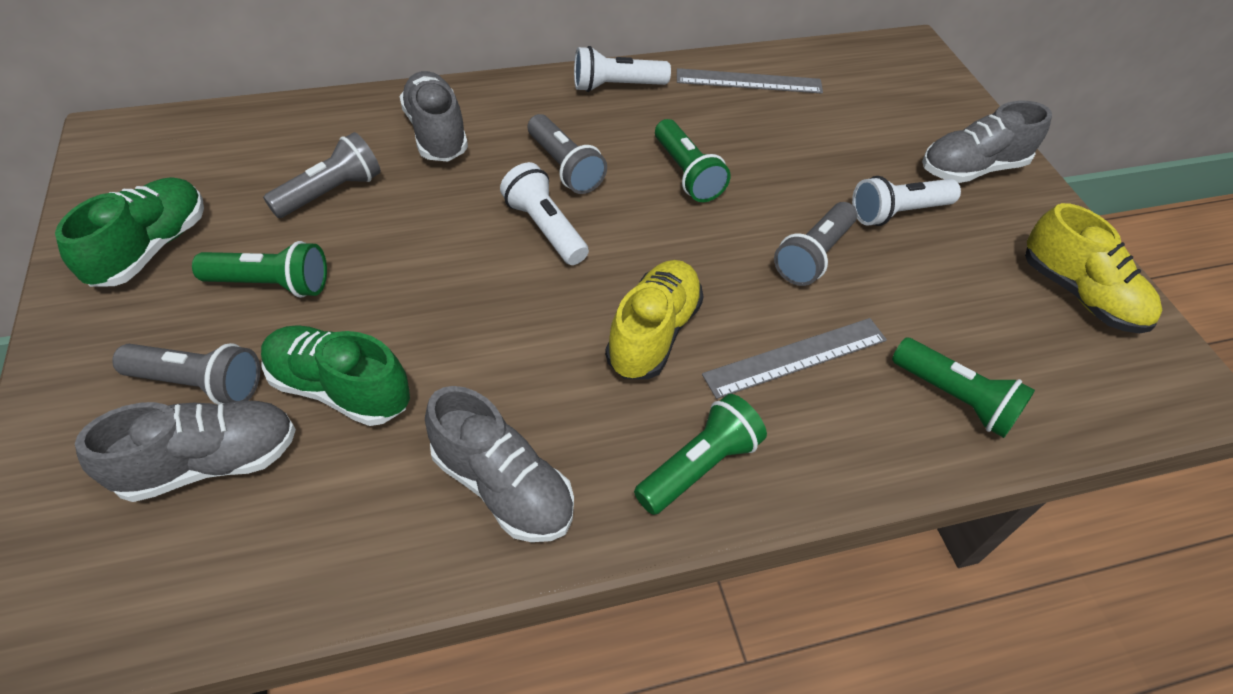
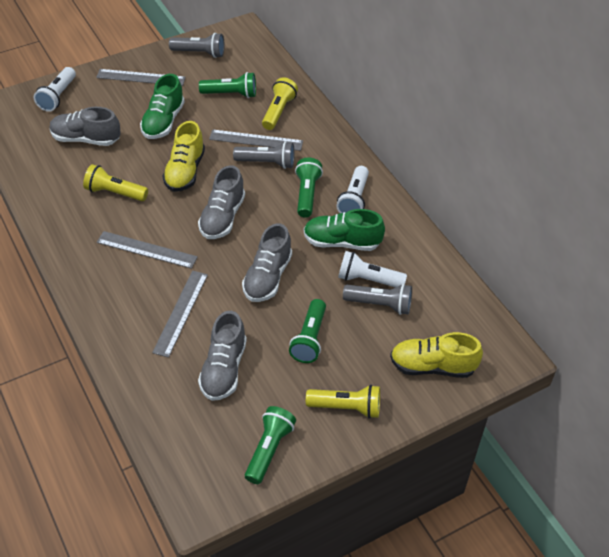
grey flashlight: 4 -> 3
grey ruler: 2 -> 4
yellow flashlight: 0 -> 3

